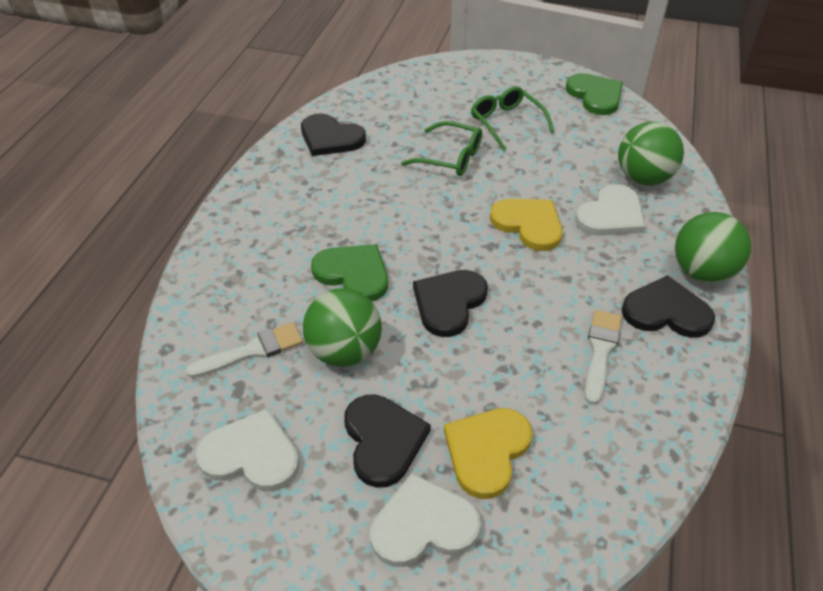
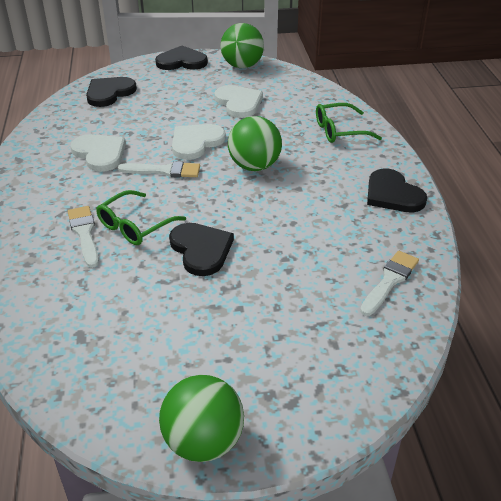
green heart: 2 -> 0
white brush: 2 -> 3
yellow heart: 2 -> 0

